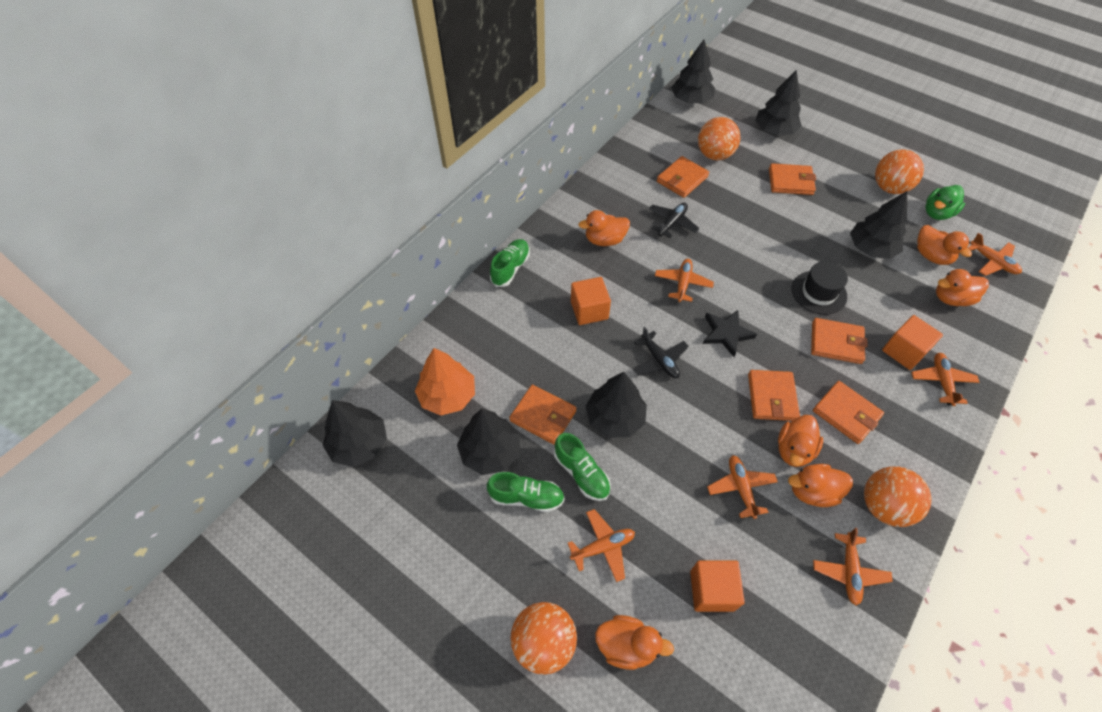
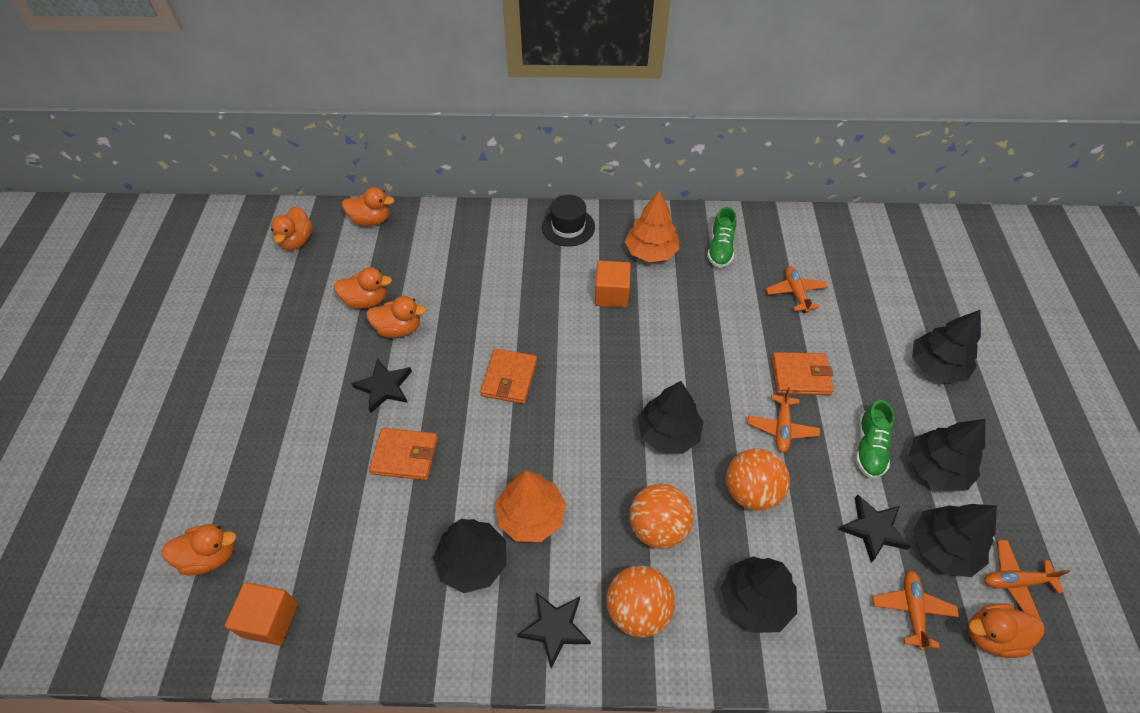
black plane: 2 -> 0
black star: 1 -> 3
green duck: 1 -> 0
green shoe: 3 -> 2
orange ball: 4 -> 3
orange cube: 3 -> 2
orange plane: 6 -> 4
orange tree: 1 -> 2
orange wallet: 6 -> 3

